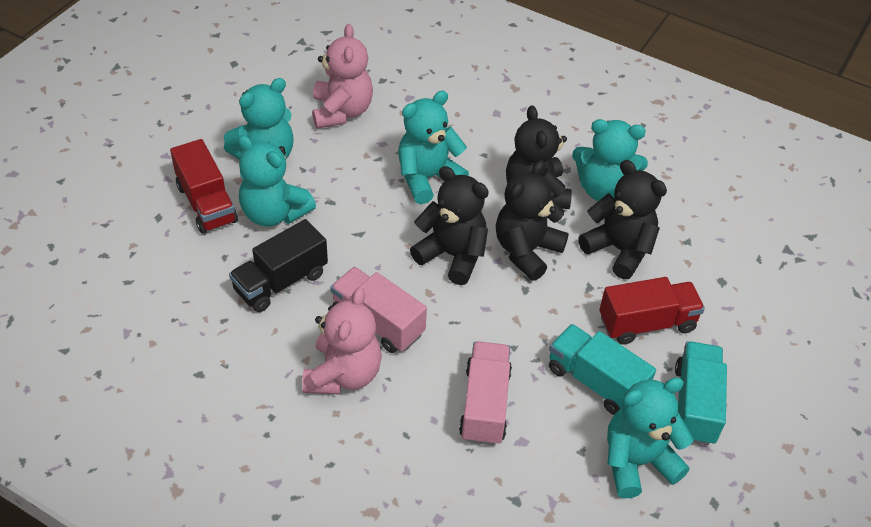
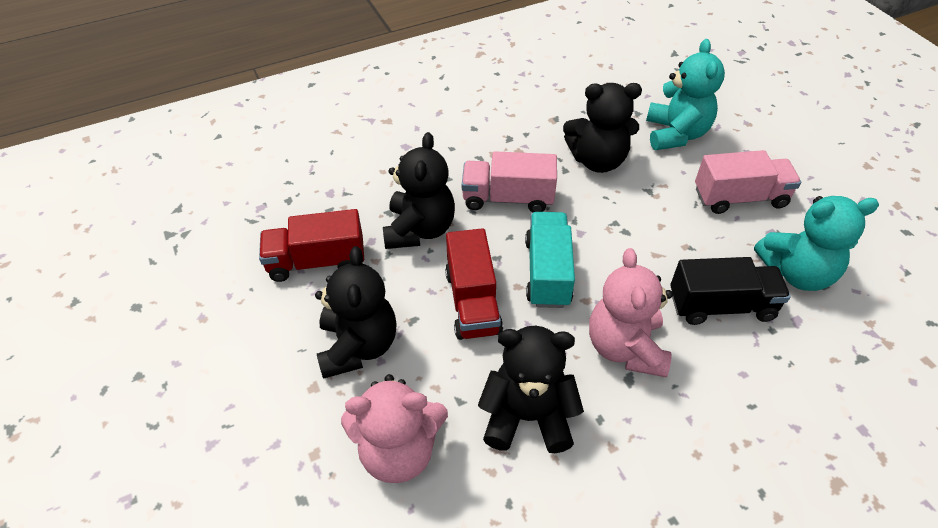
turquoise teddy bear: 5 -> 2
turquoise truck: 2 -> 1

